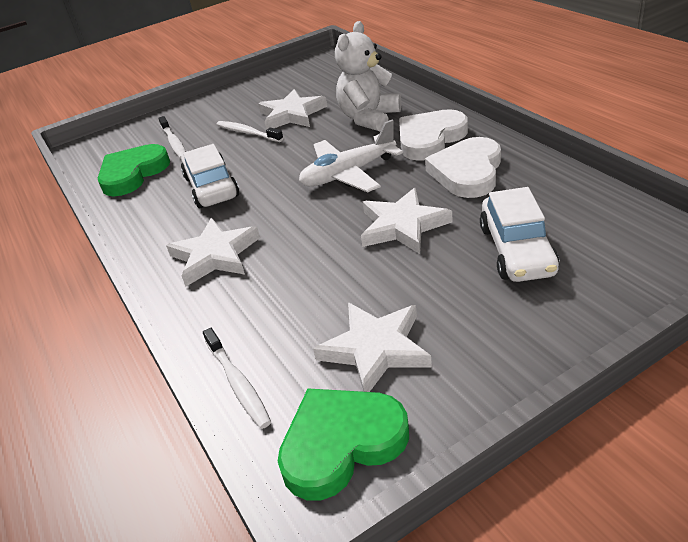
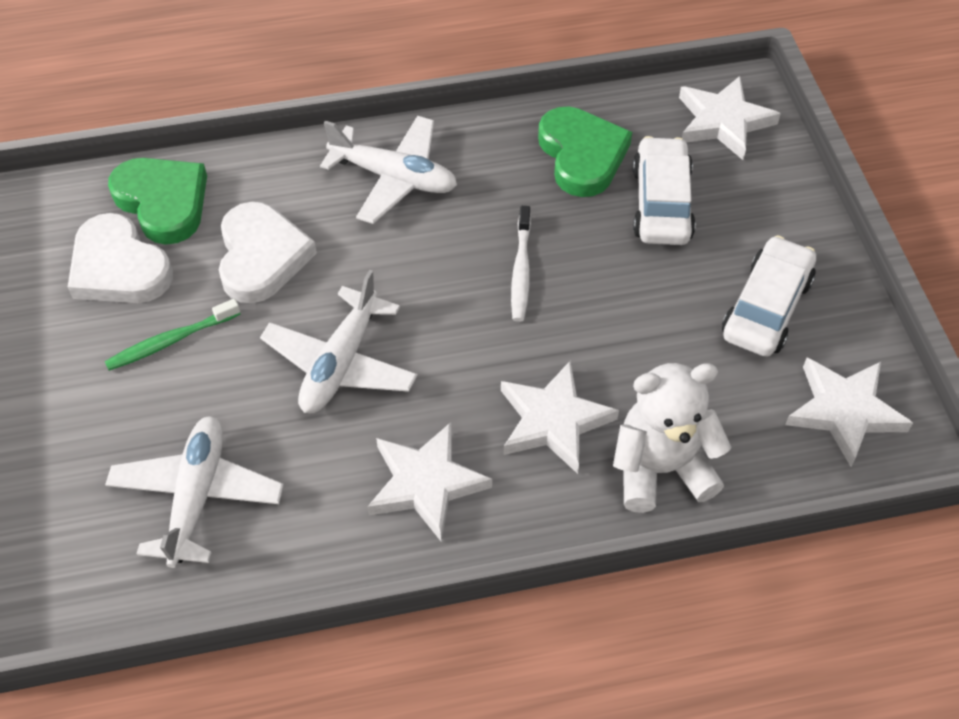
green toothbrush: 0 -> 1
white plane: 1 -> 3
white toothbrush: 3 -> 1

